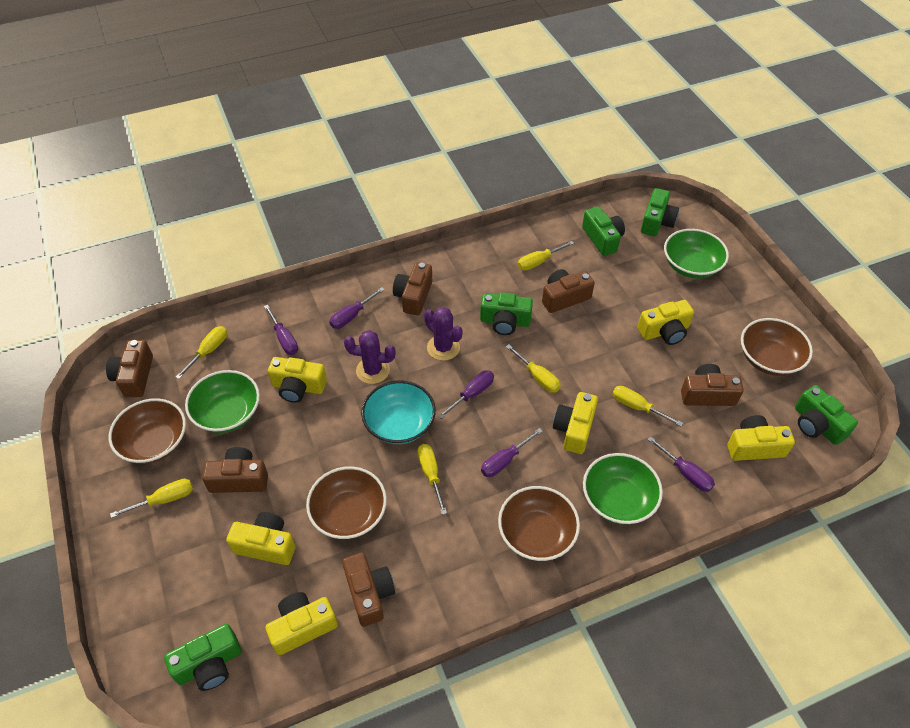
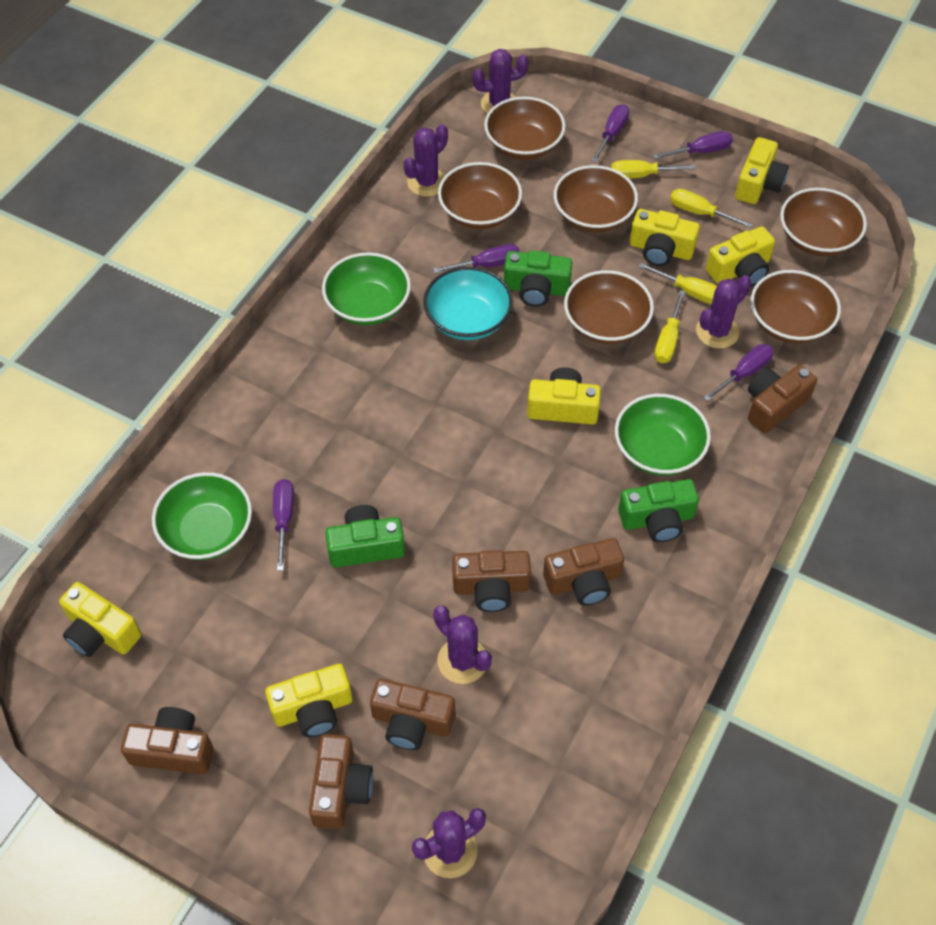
brown bowl: 4 -> 6
green camera: 5 -> 3
purple cactus: 2 -> 5
yellow screwdriver: 6 -> 4

